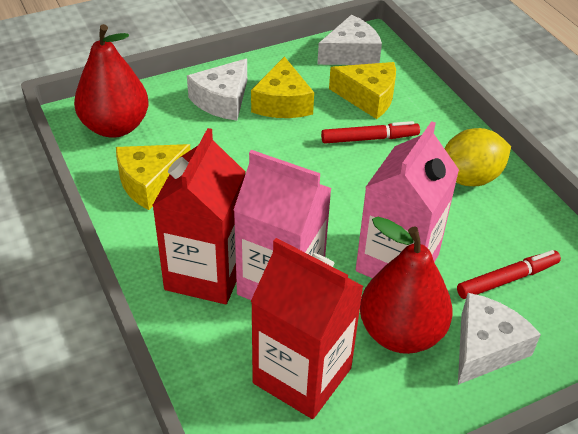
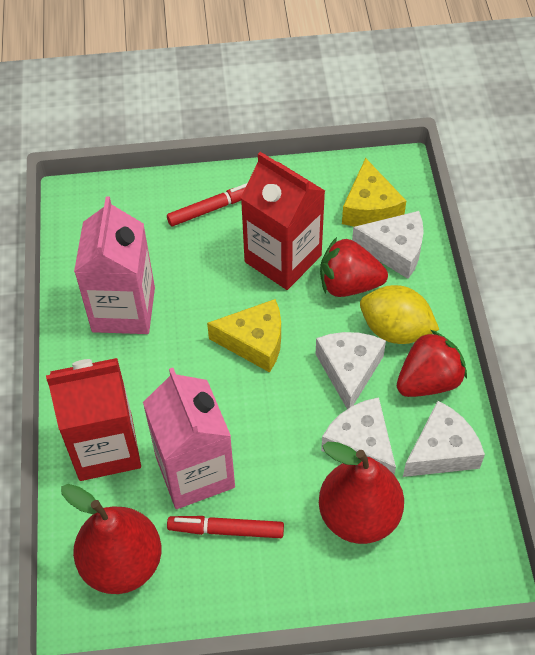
red strawberry: 0 -> 2
white cheese: 3 -> 4
yellow cheese: 3 -> 2

